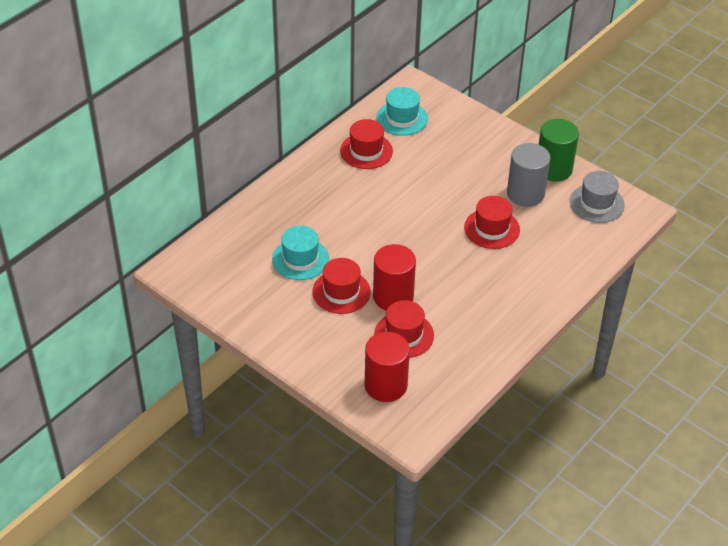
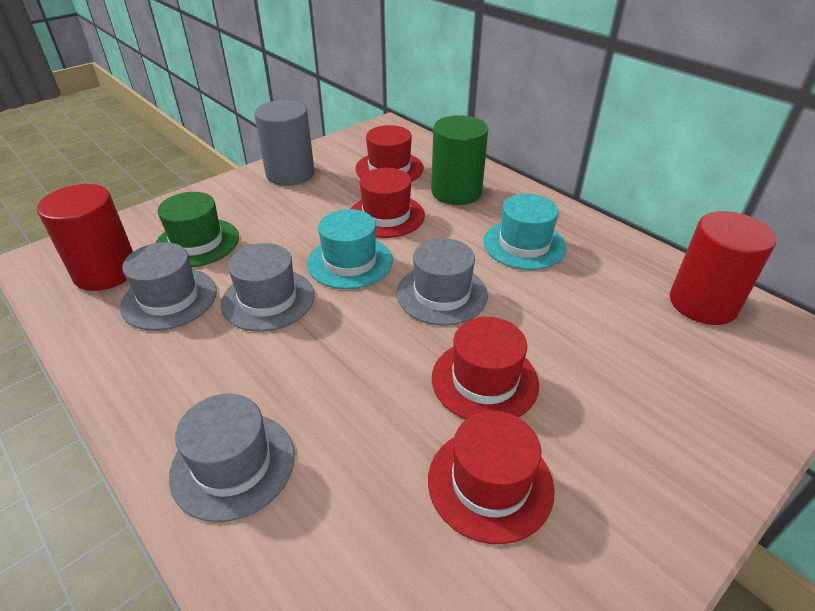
green hat: 0 -> 1
grey hat: 1 -> 4

